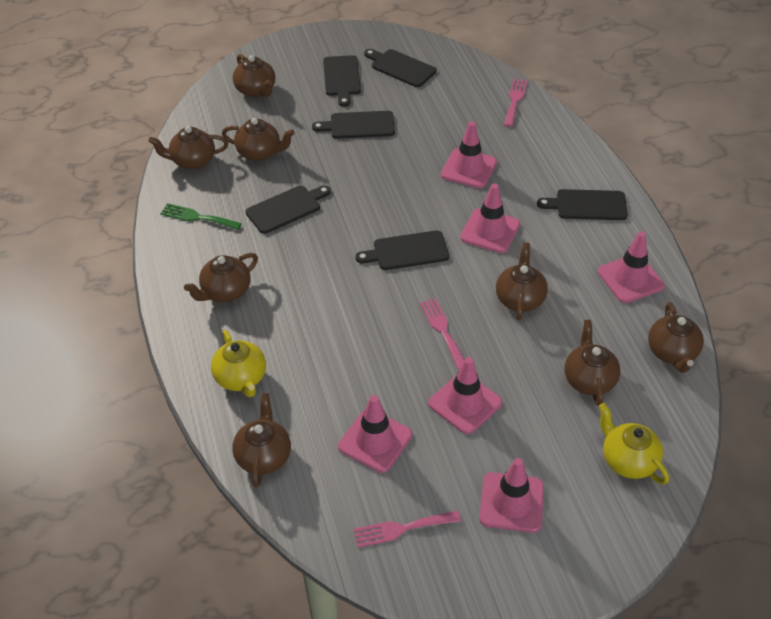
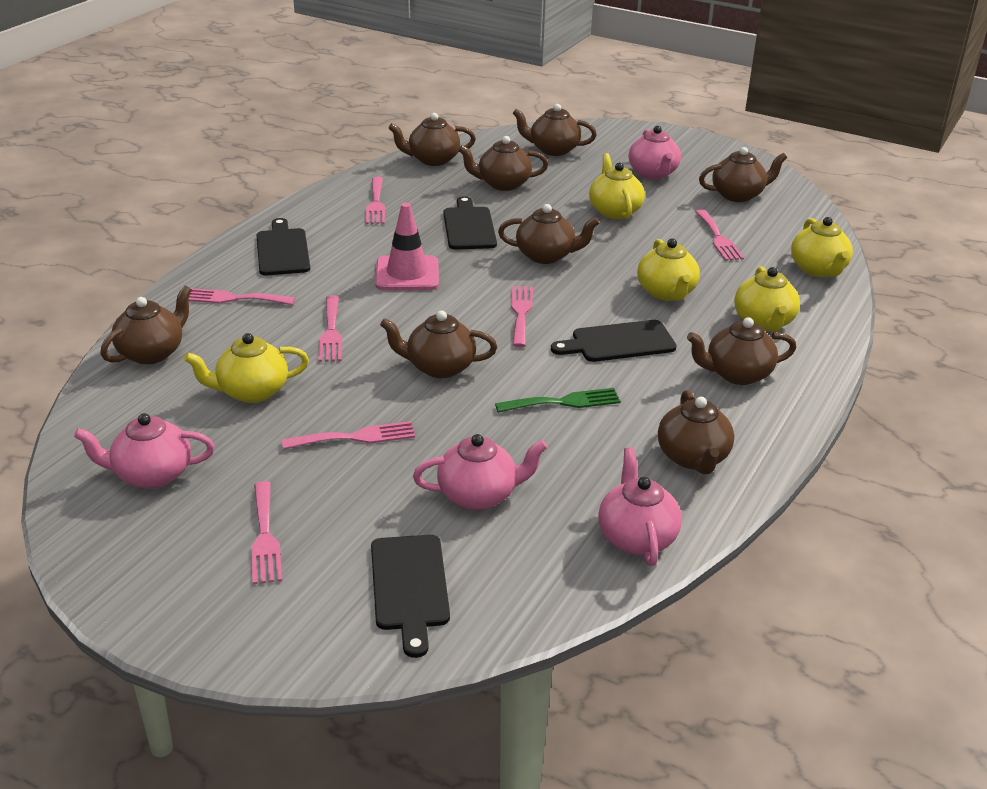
black cutting board: 6 -> 4
brown teapot: 8 -> 9
pink fork: 3 -> 7
pink teapot: 0 -> 4
pink traffic cone: 6 -> 1
yellow teapot: 2 -> 5

